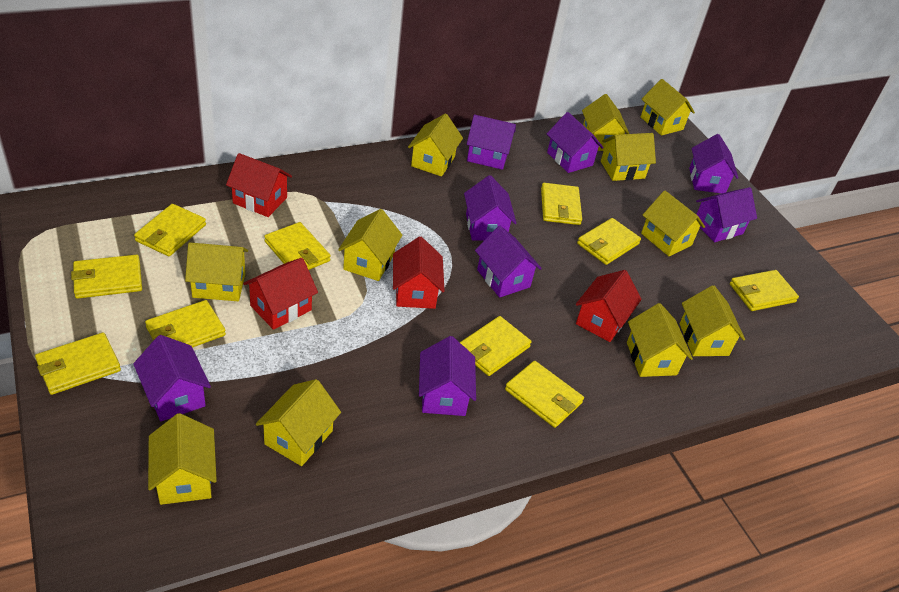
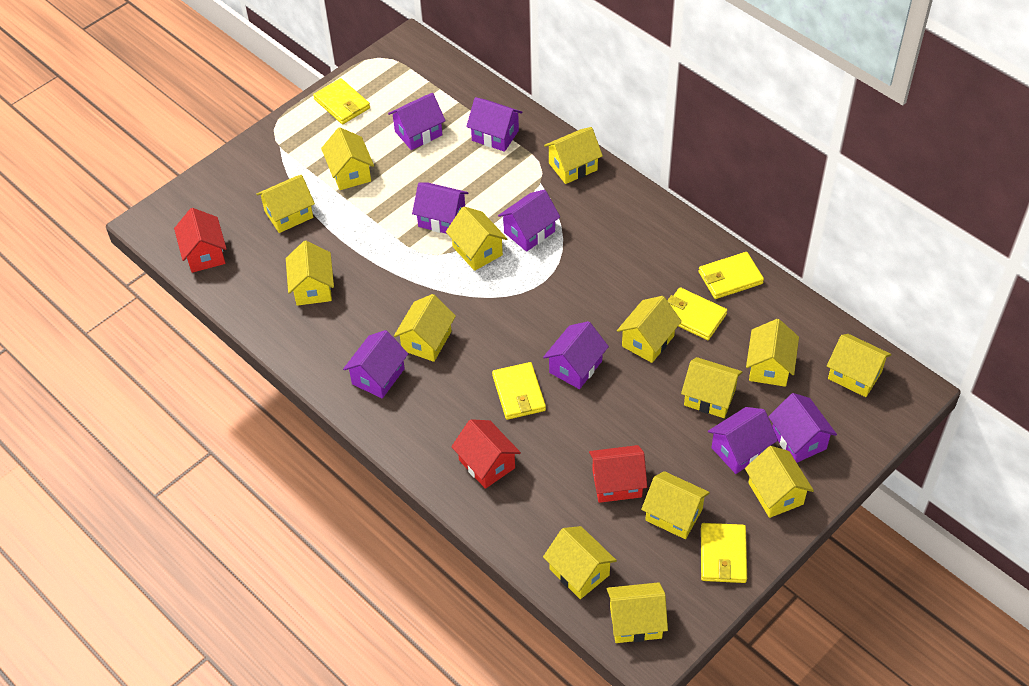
red house: 4 -> 3
yellow house: 11 -> 14
yellow wallet: 10 -> 5

